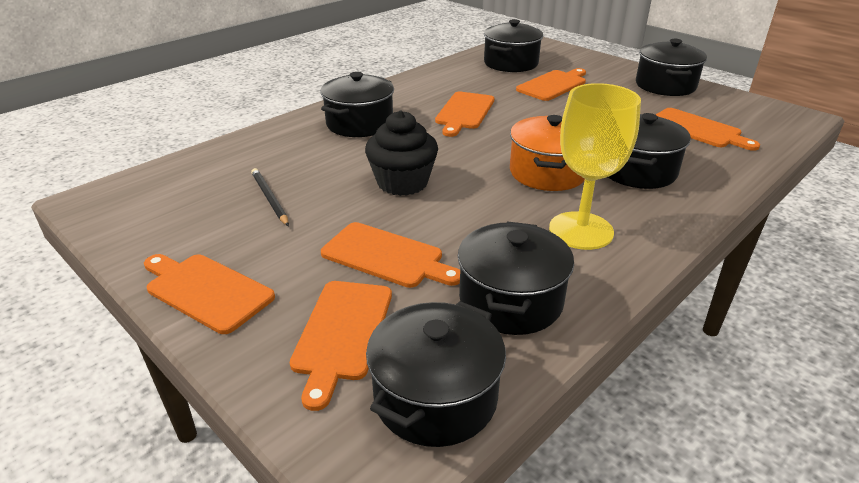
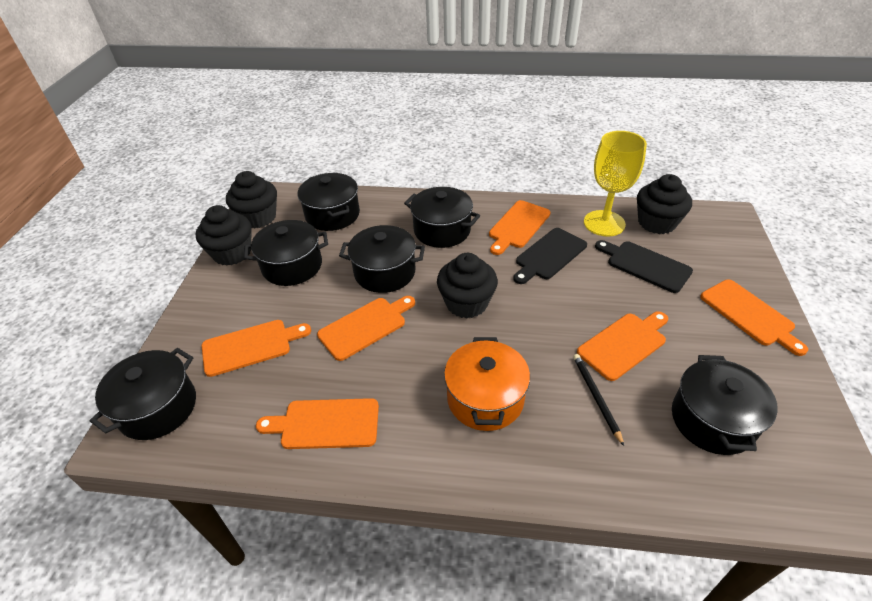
black cupcake: 1 -> 4
black cutting board: 0 -> 2

